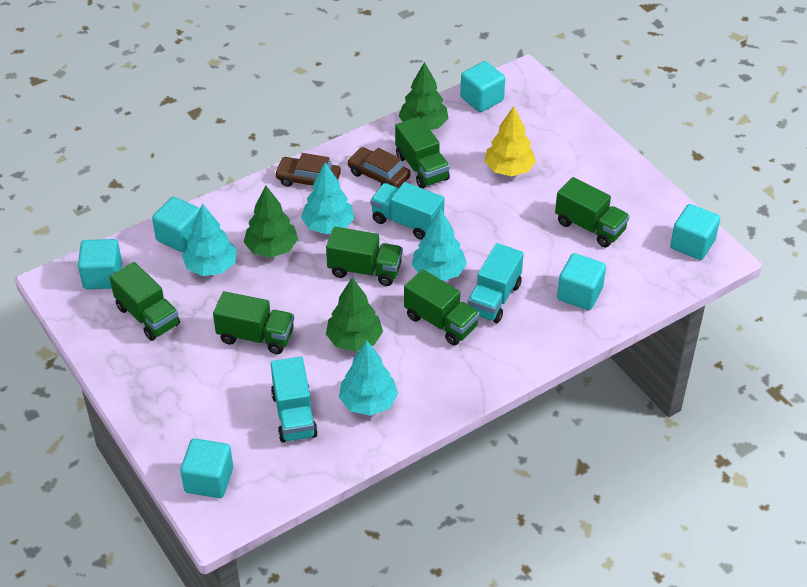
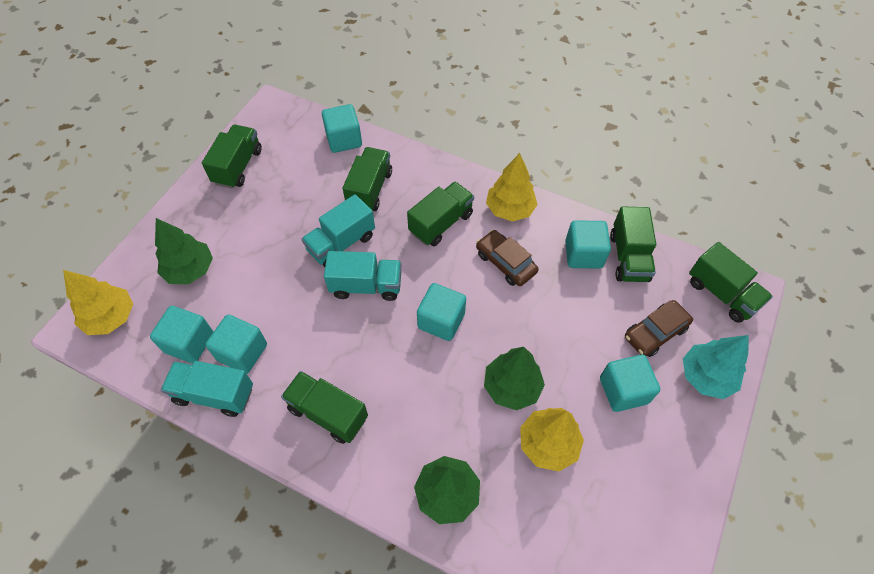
turquoise tree: 4 -> 1
yellow tree: 1 -> 3

